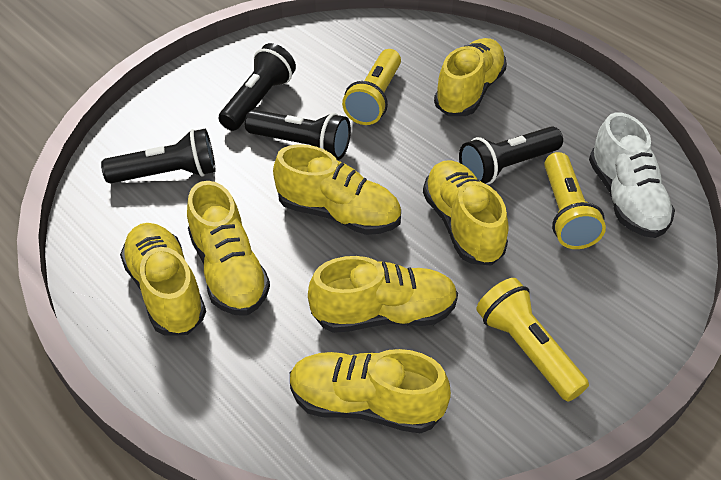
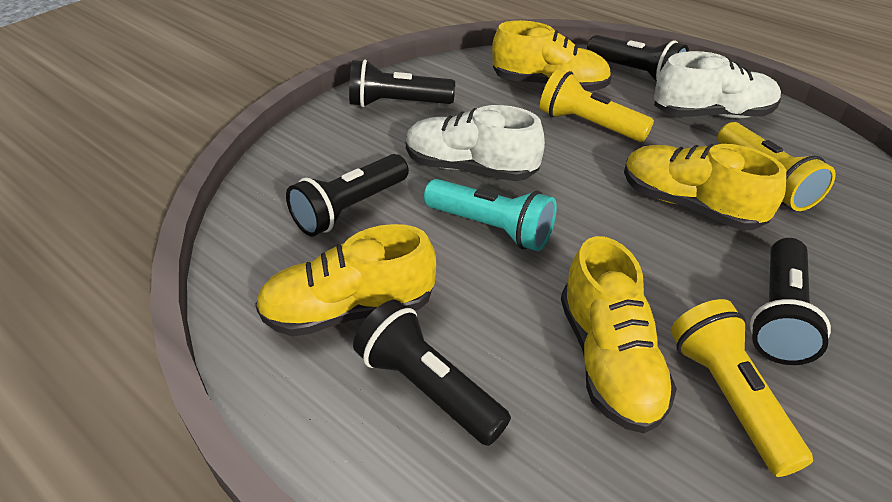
black flashlight: 4 -> 5
turquoise flashlight: 0 -> 1
white shoe: 1 -> 2
yellow shoe: 7 -> 4

